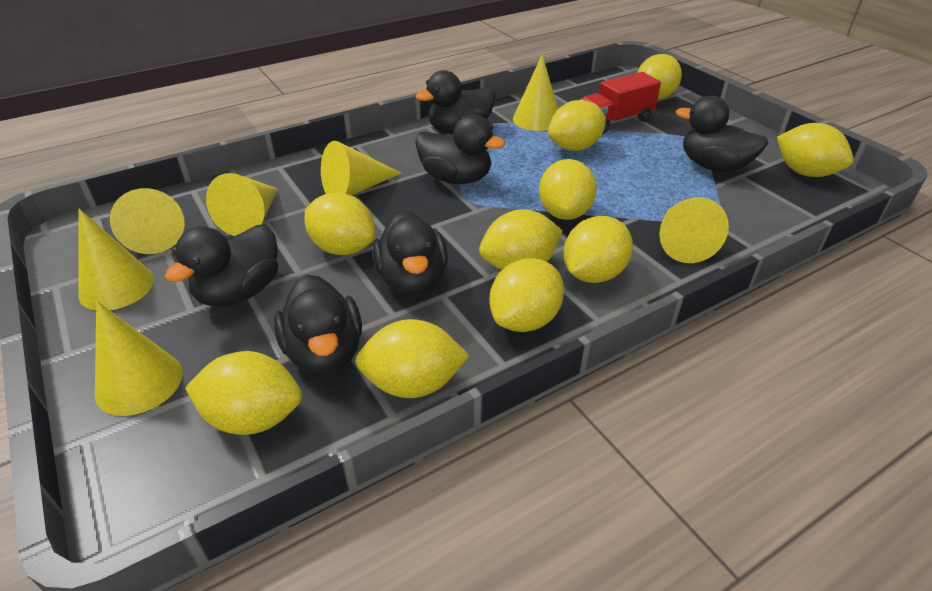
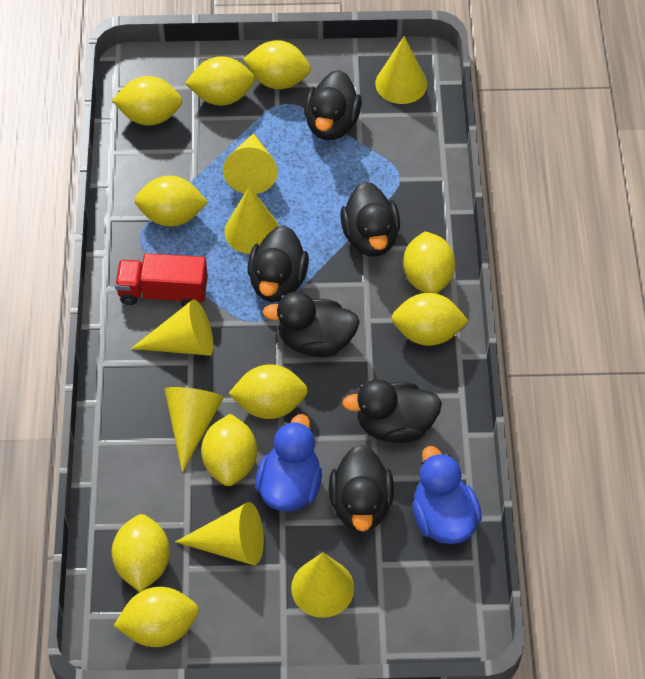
blue duck: 0 -> 2

